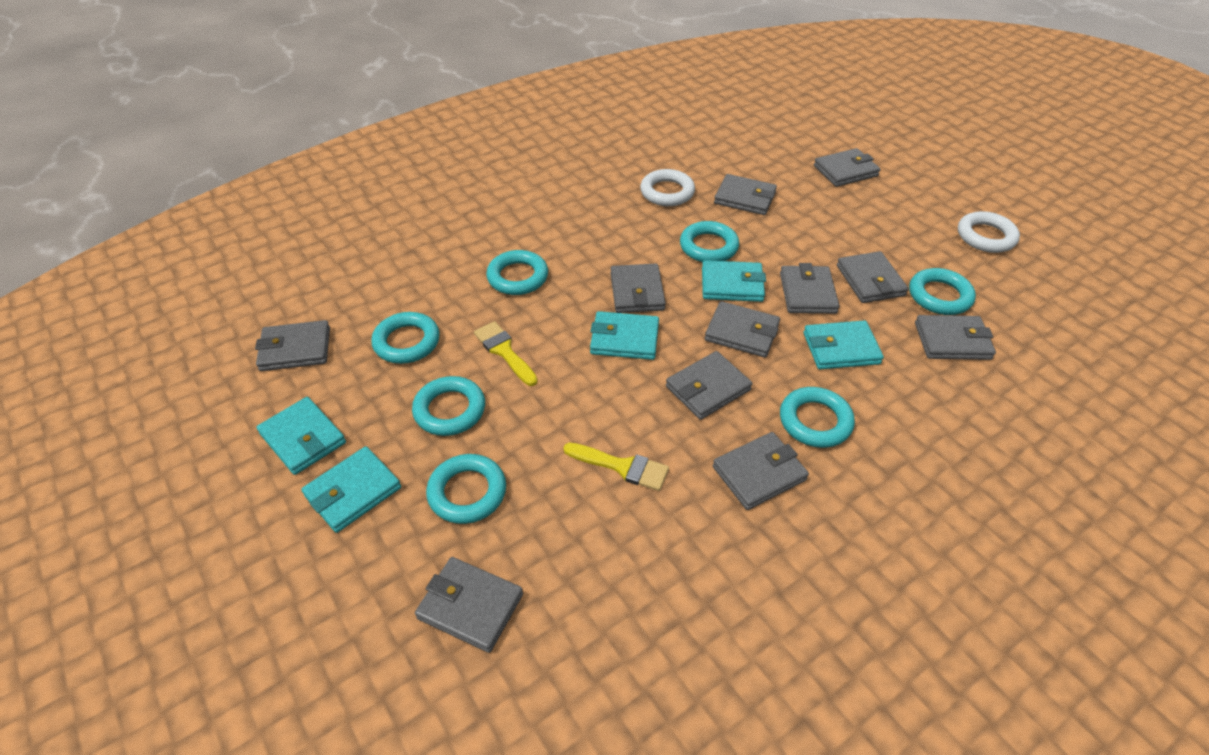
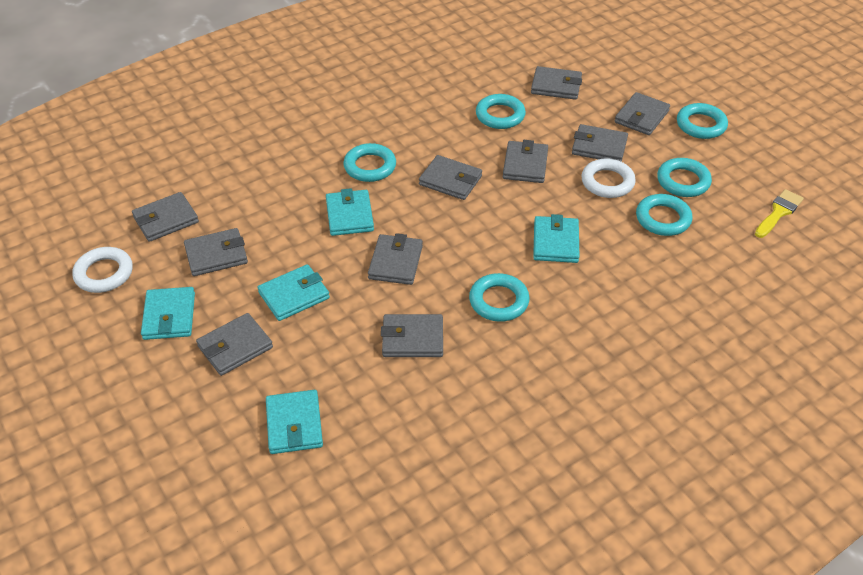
grey wallet: 11 -> 10
turquoise ring: 7 -> 6
yellow brush: 2 -> 1

